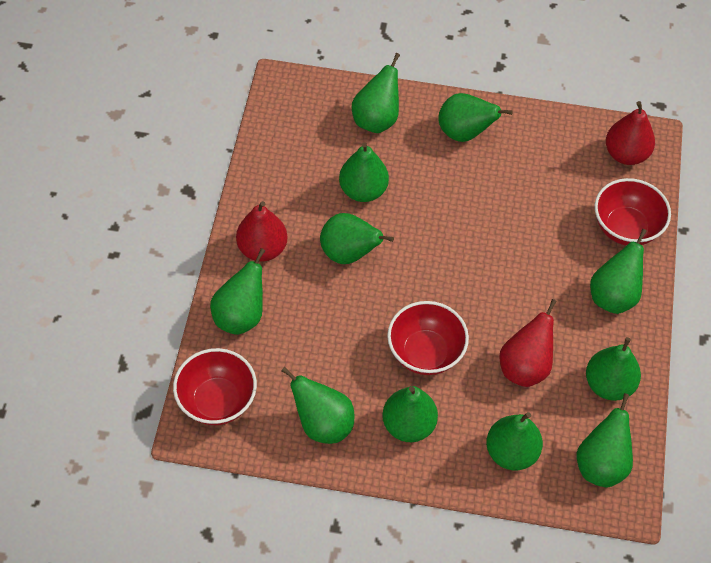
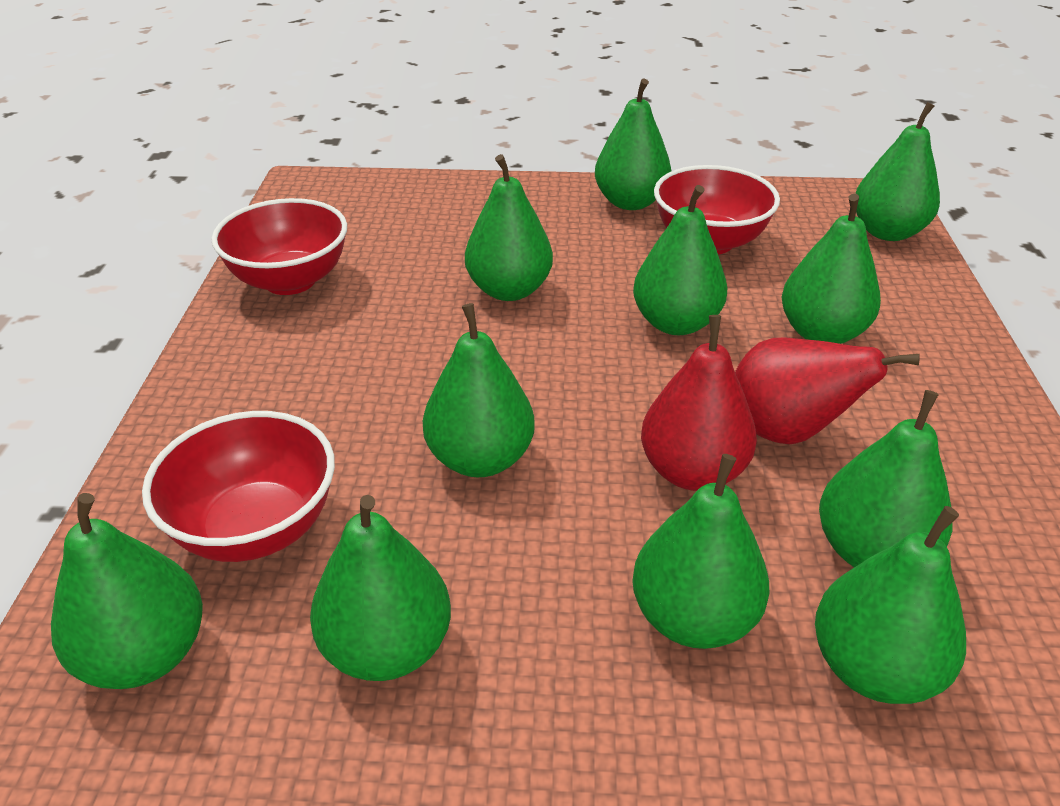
red pear: 3 -> 2

